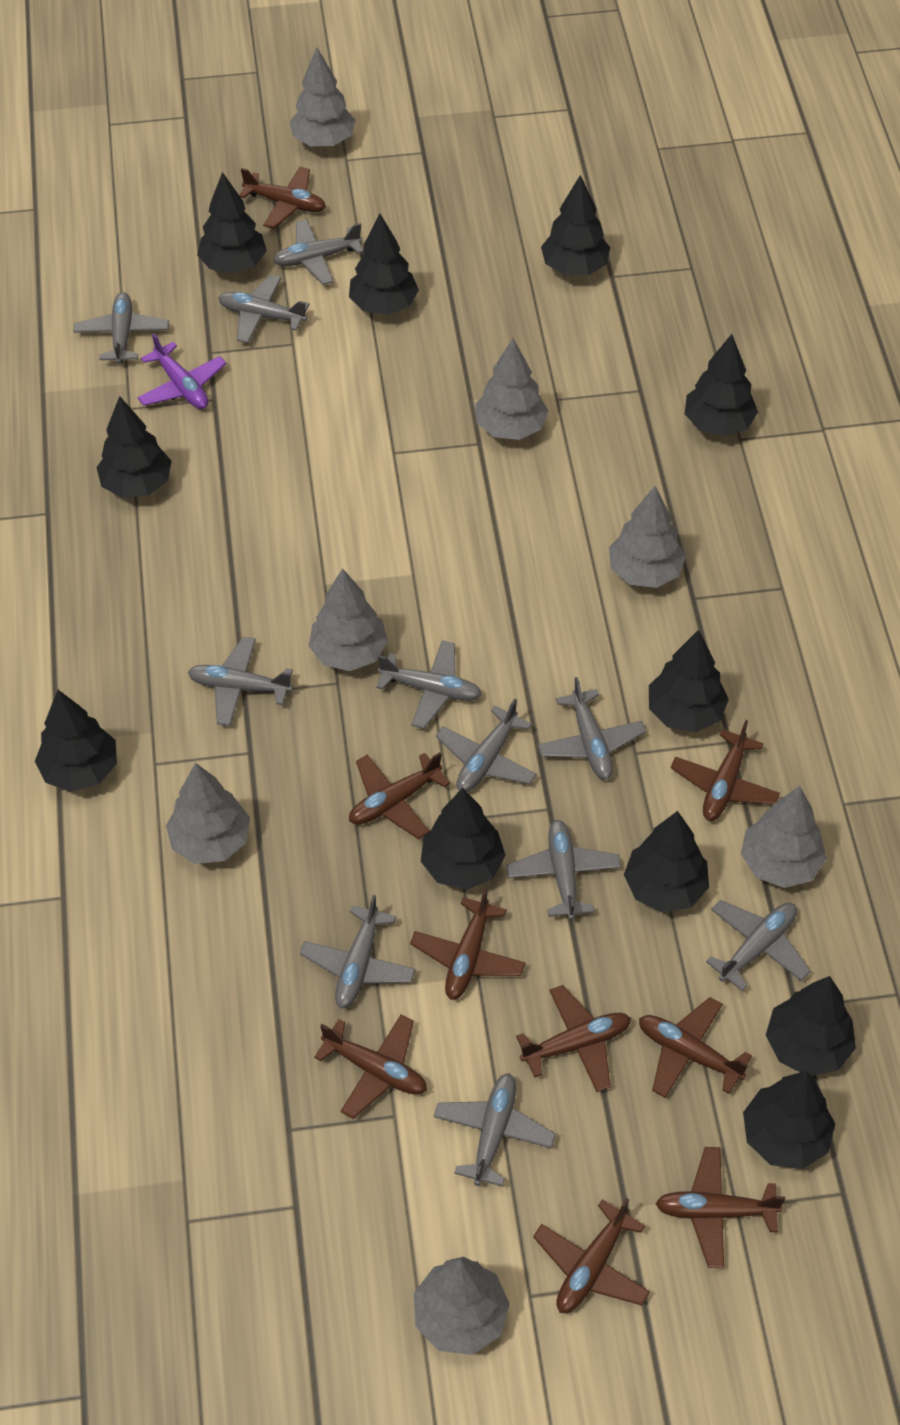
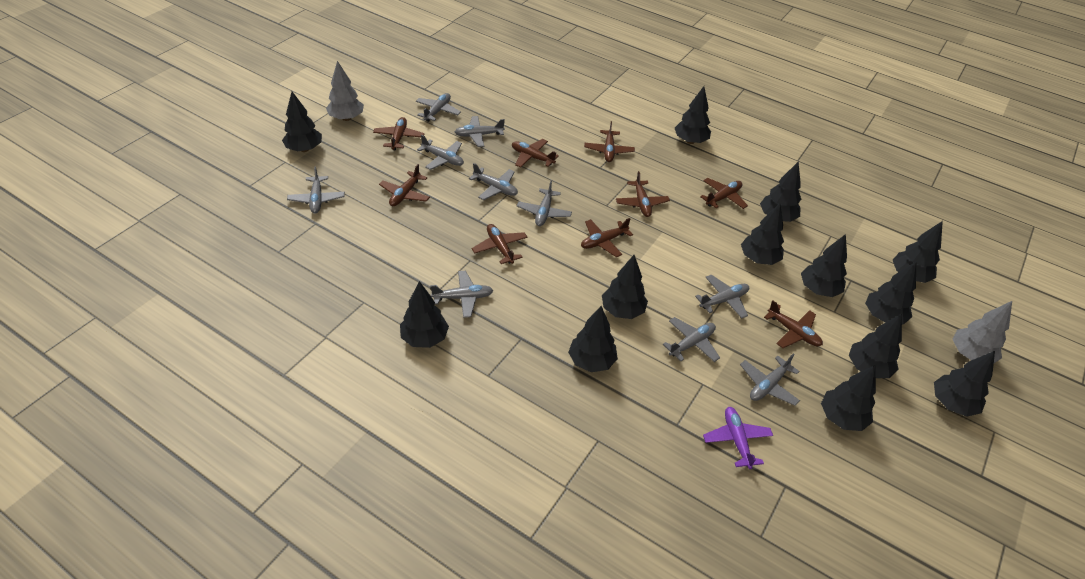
black tree: 11 -> 13
grey plane: 11 -> 10
grey tree: 7 -> 2

